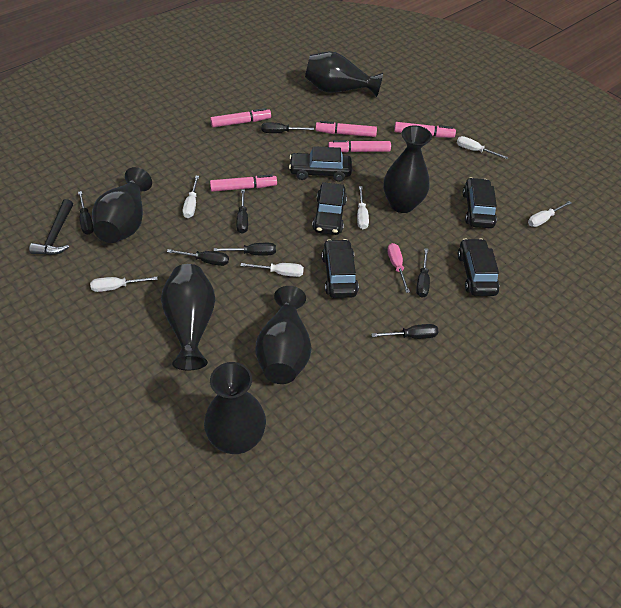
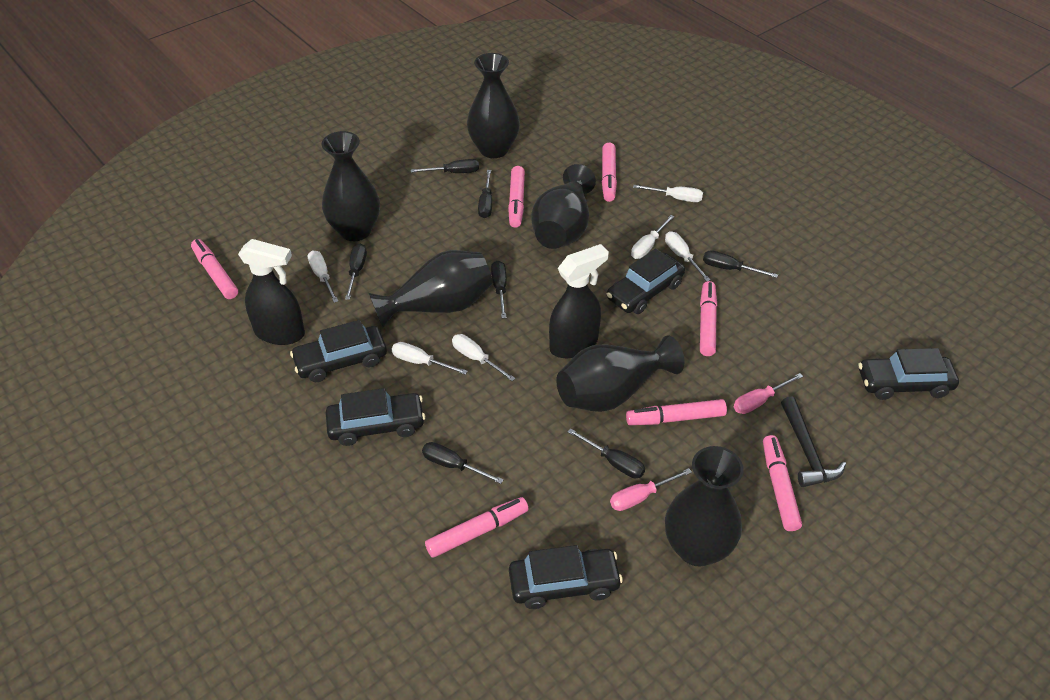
black spray bottle: 0 -> 2
pink marker: 5 -> 7
pink screwdriver: 1 -> 2

